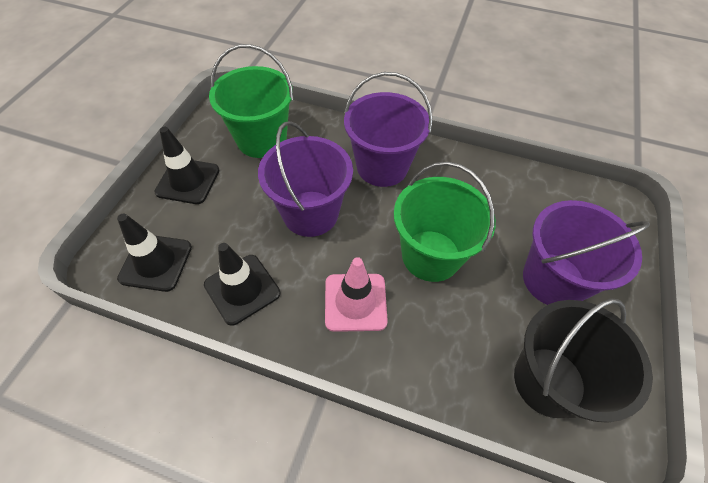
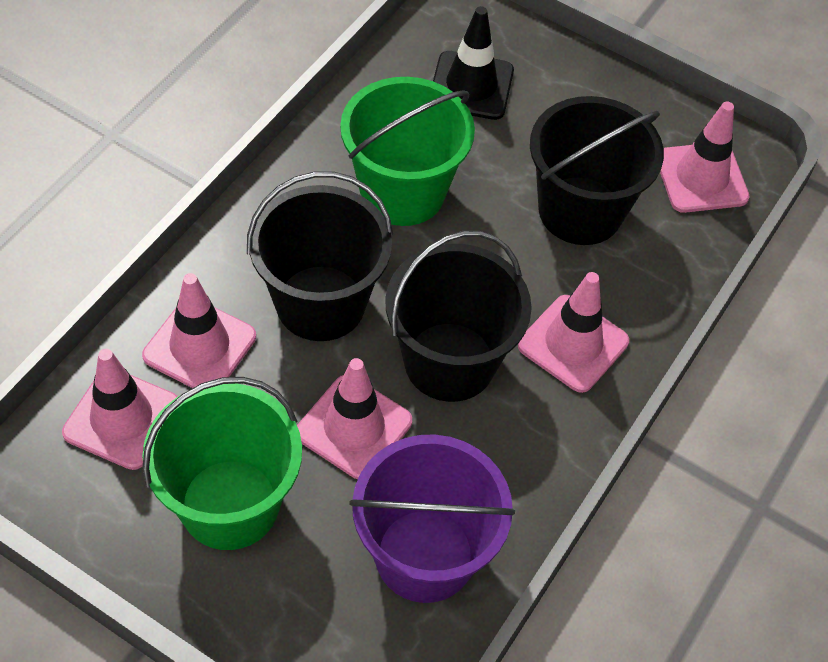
black bucket: 1 -> 3
black traffic cone: 3 -> 1
pink traffic cone: 1 -> 5
purple bucket: 3 -> 1

